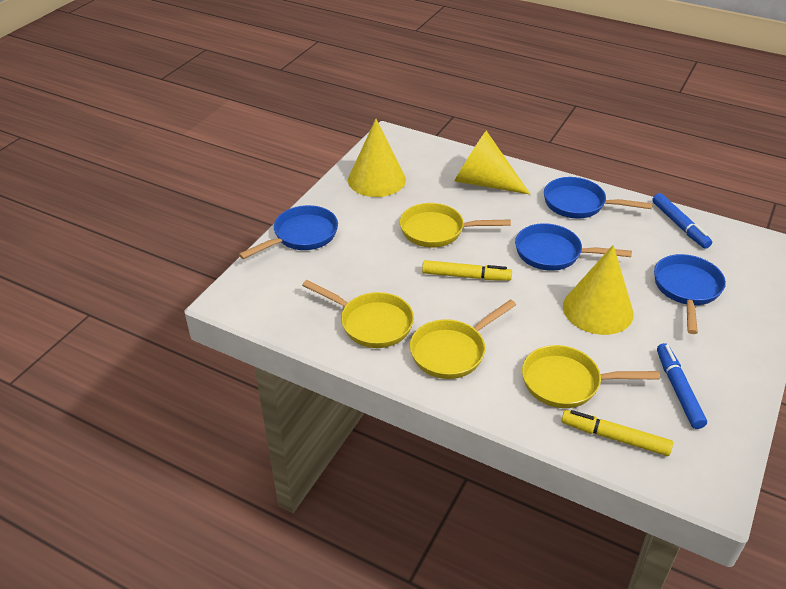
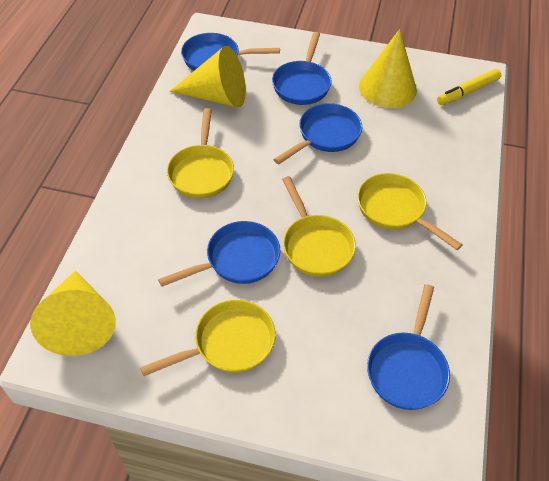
blue marker: 2 -> 0
blue pan: 4 -> 5
yellow marker: 2 -> 1

